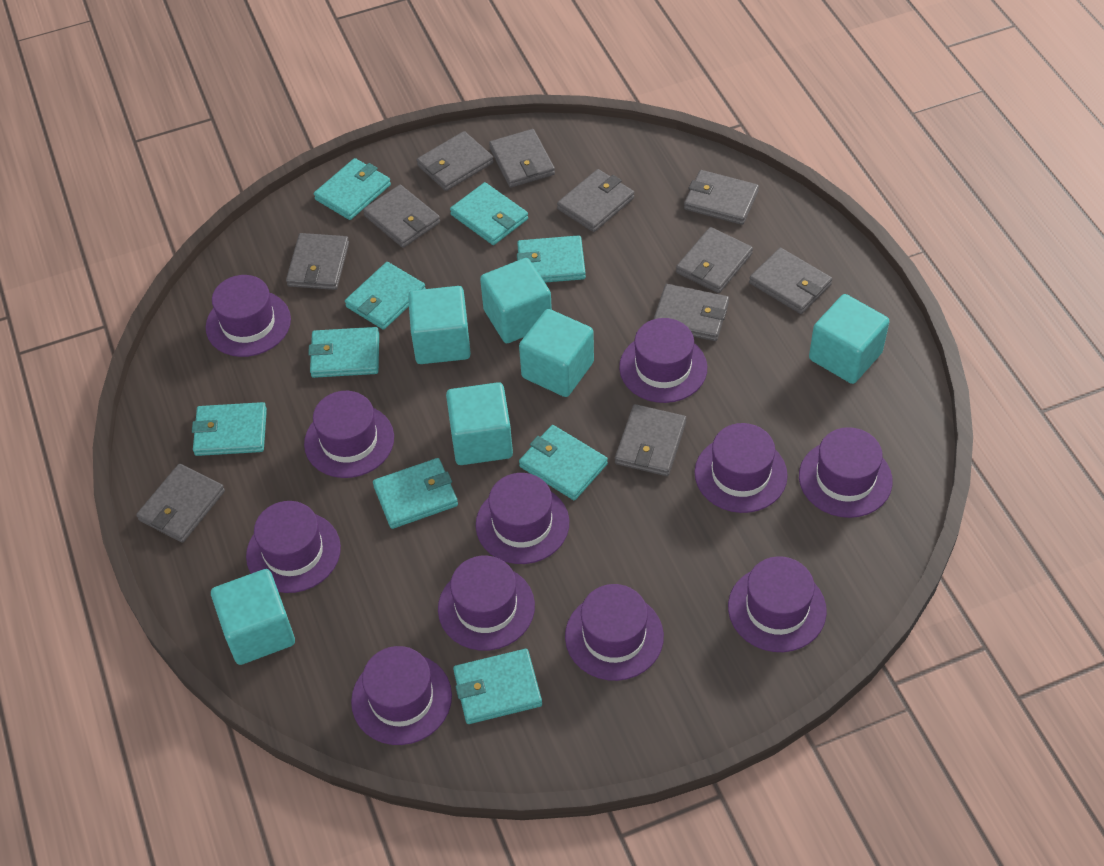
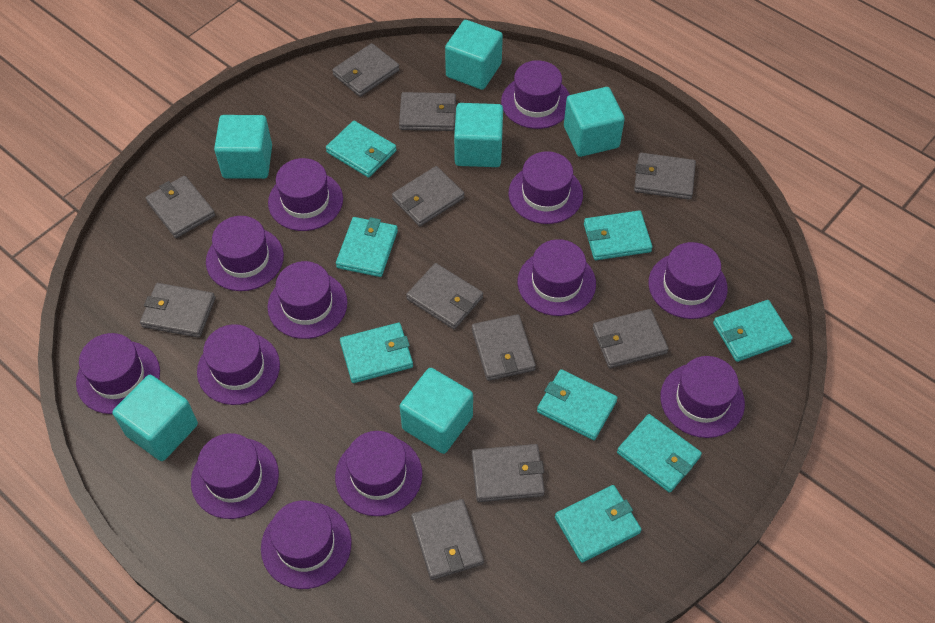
purple hat: 11 -> 13
turquoise wallet: 9 -> 8

